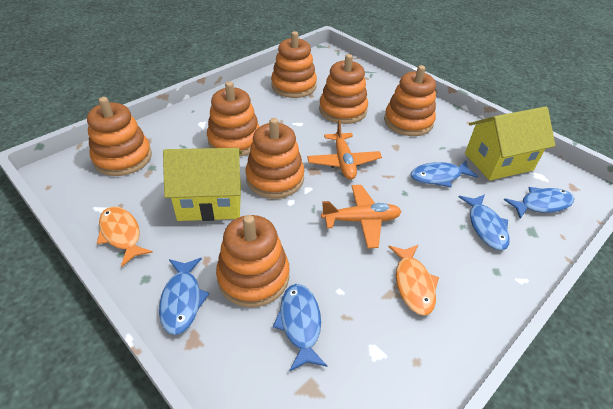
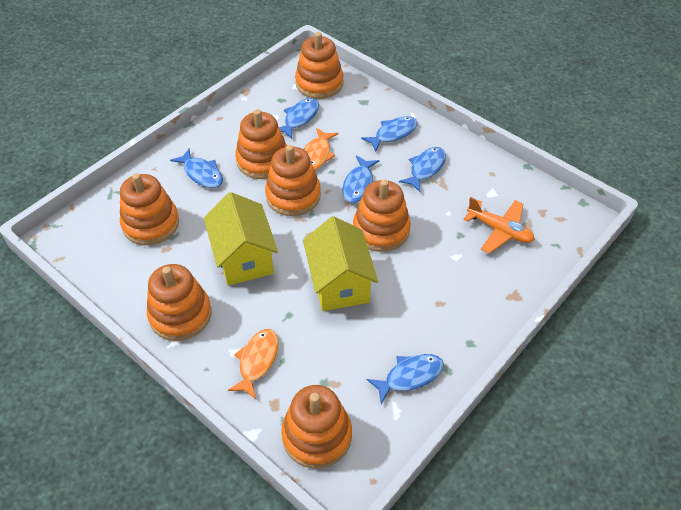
blue fish: 5 -> 6
orange plane: 2 -> 1

